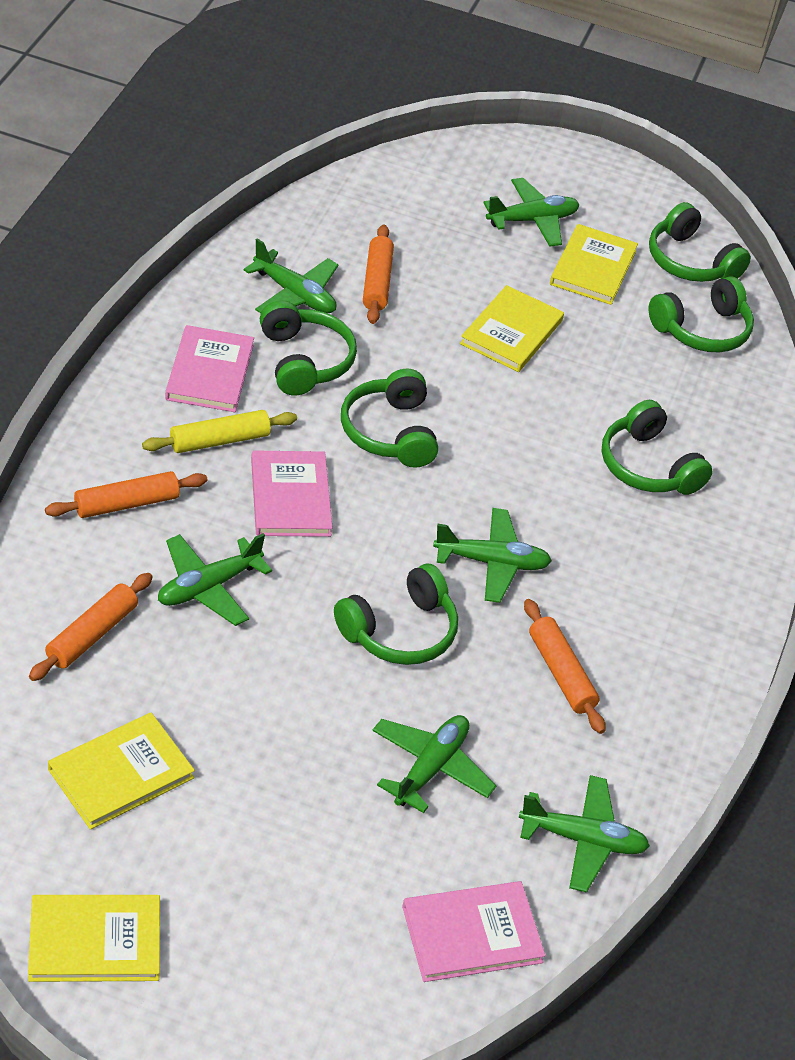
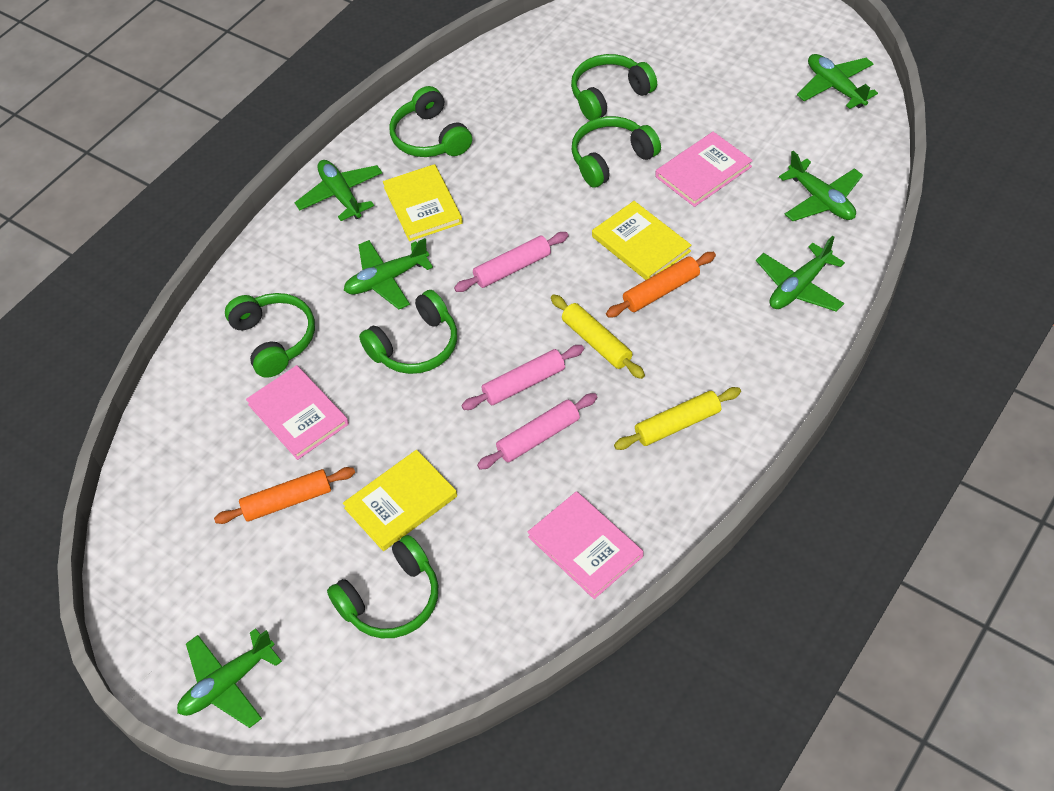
orange rolling pin: 4 -> 2
pink rolling pin: 0 -> 3
yellow book: 4 -> 3
yellow rolling pin: 1 -> 2

